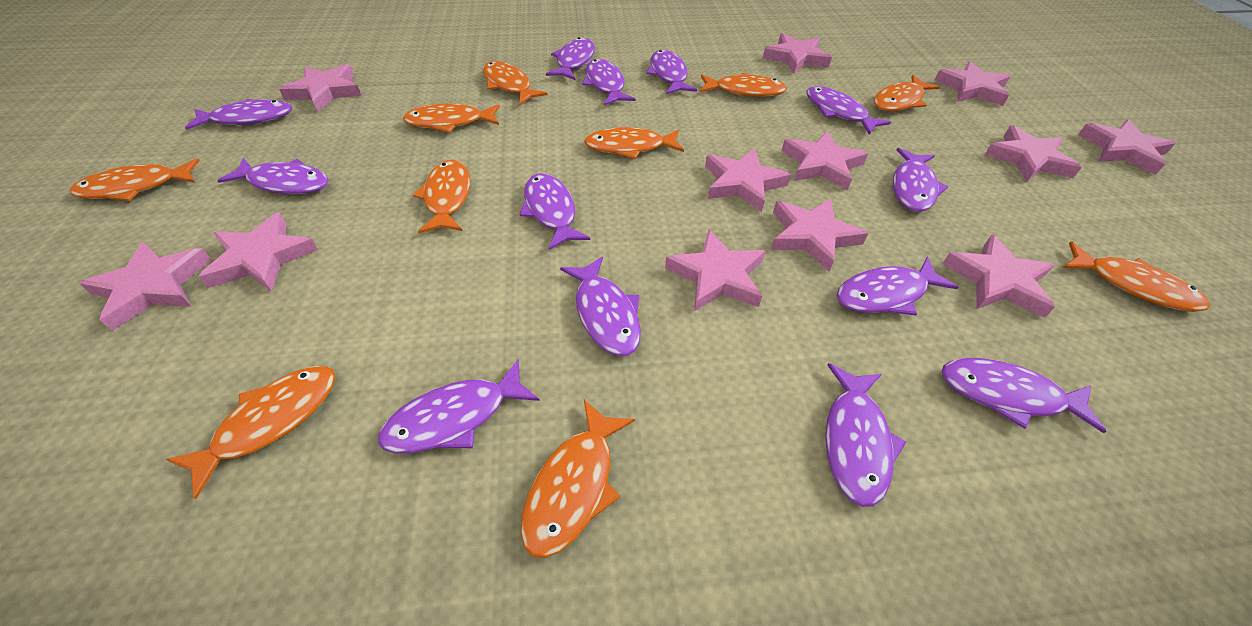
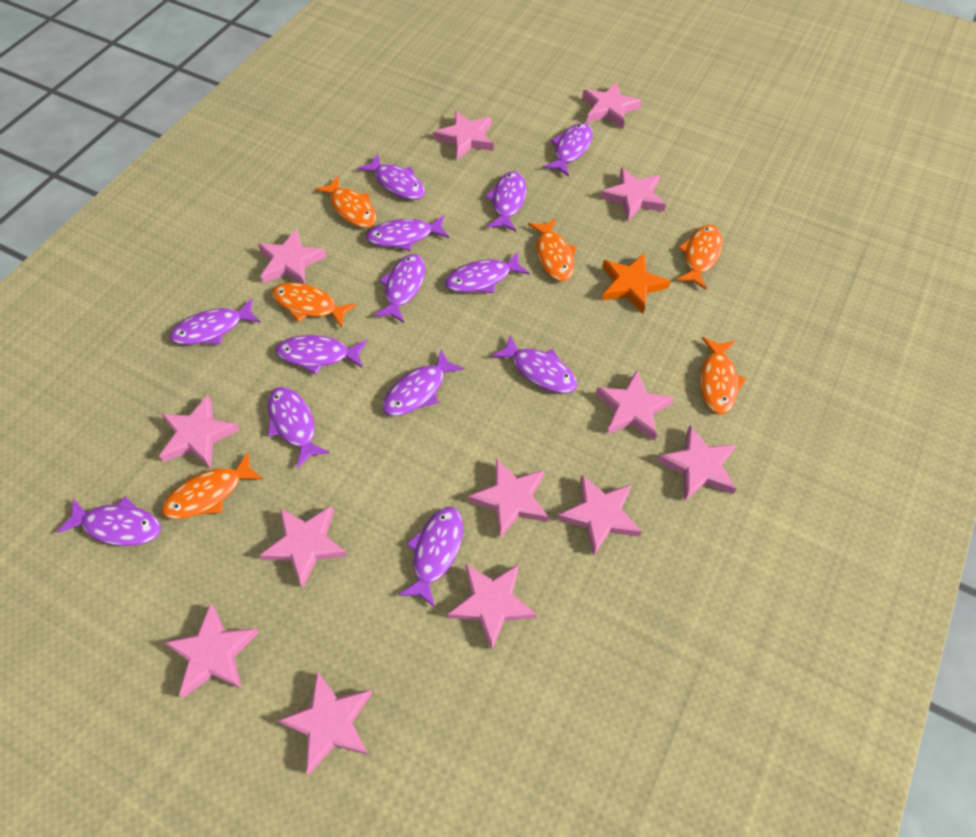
orange fish: 10 -> 6
orange star: 0 -> 1
pink star: 12 -> 13

